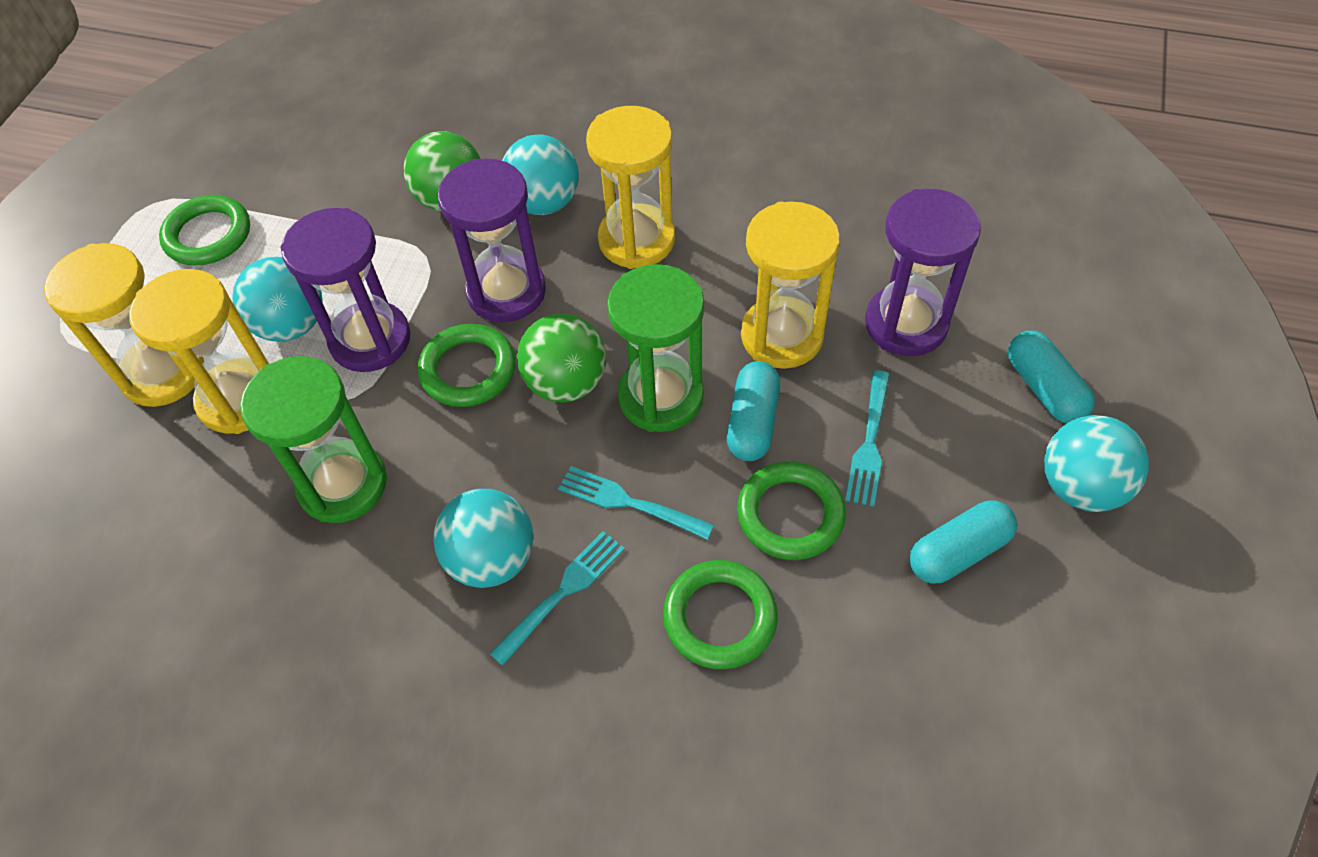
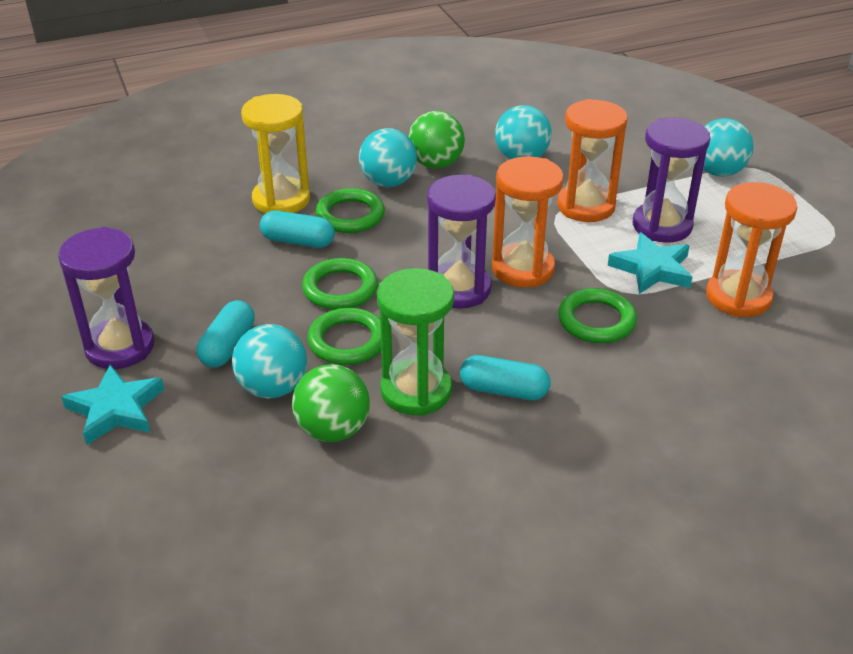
green hourglass: 2 -> 1
orange hourglass: 0 -> 3
turquoise fork: 3 -> 0
turquoise star: 0 -> 2
yellow hourglass: 4 -> 1

